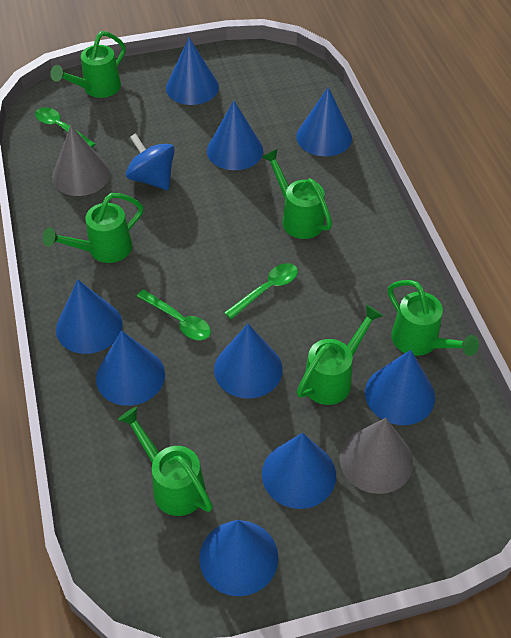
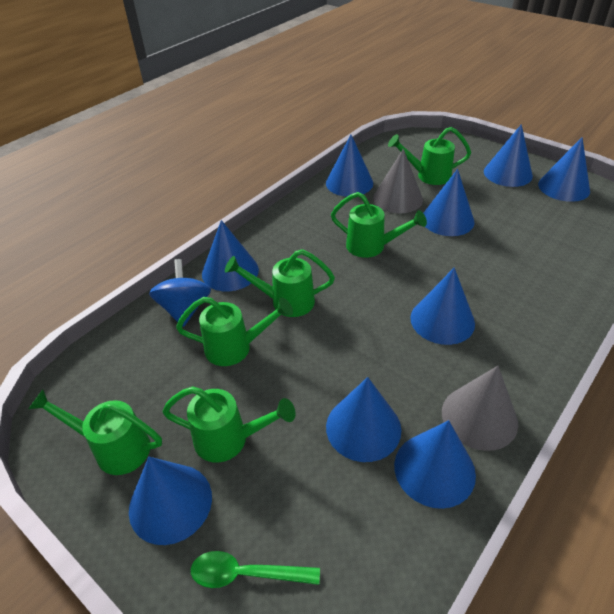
green spoon: 3 -> 1

